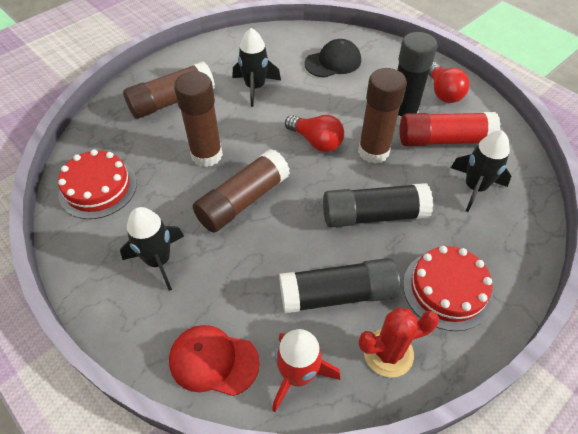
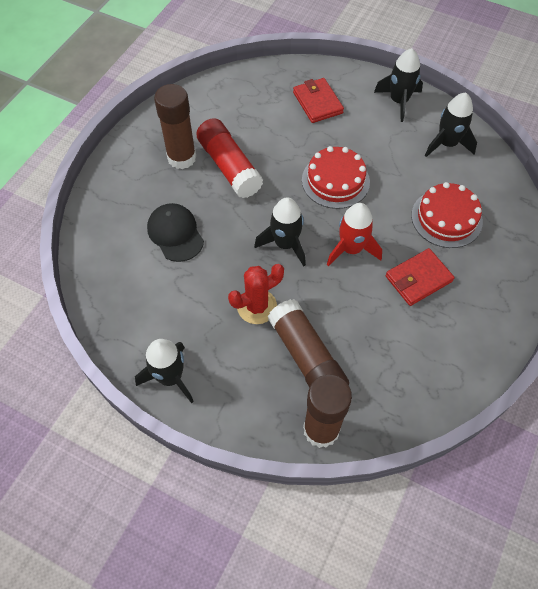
black glue stick: 3 -> 0
black rocket: 3 -> 4
brown glue stick: 4 -> 3
red cap: 1 -> 0
red light bulb: 2 -> 0
red wallet: 0 -> 2

